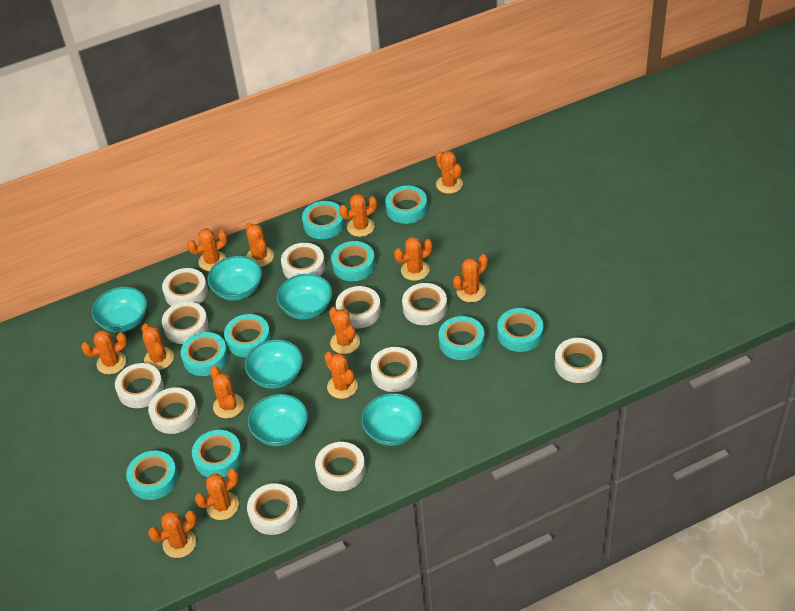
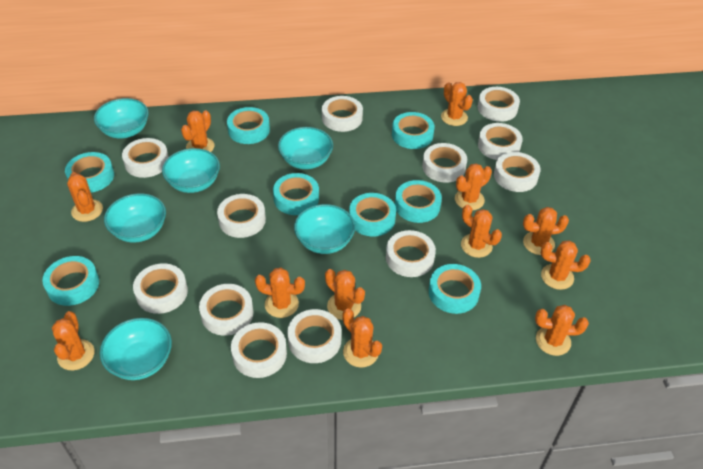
orange cactus: 13 -> 12
turquoise tape: 9 -> 8
white tape: 11 -> 12

